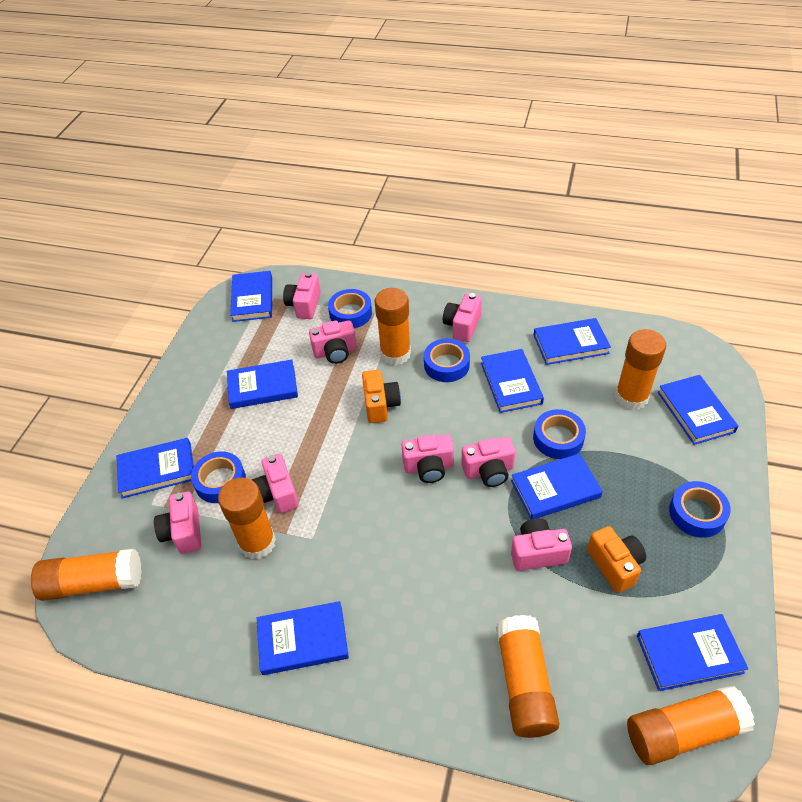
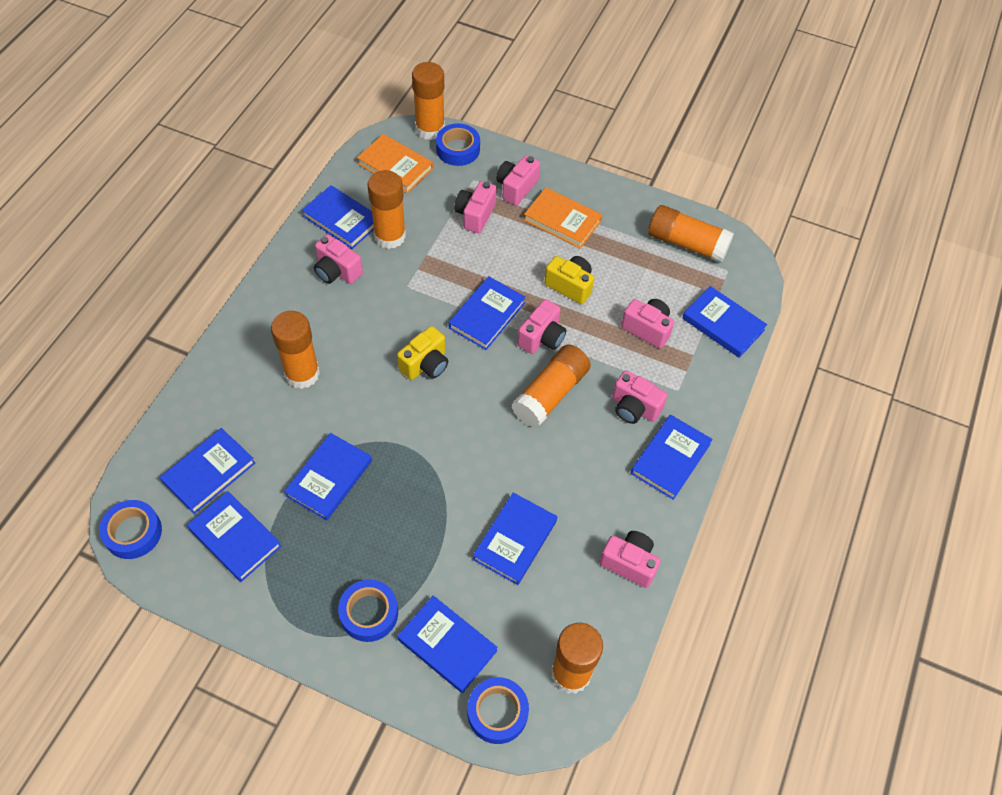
blue tape: 5 -> 4
orange book: 0 -> 2
orange camera: 2 -> 0
pink camera: 8 -> 7
yellow camera: 0 -> 2

